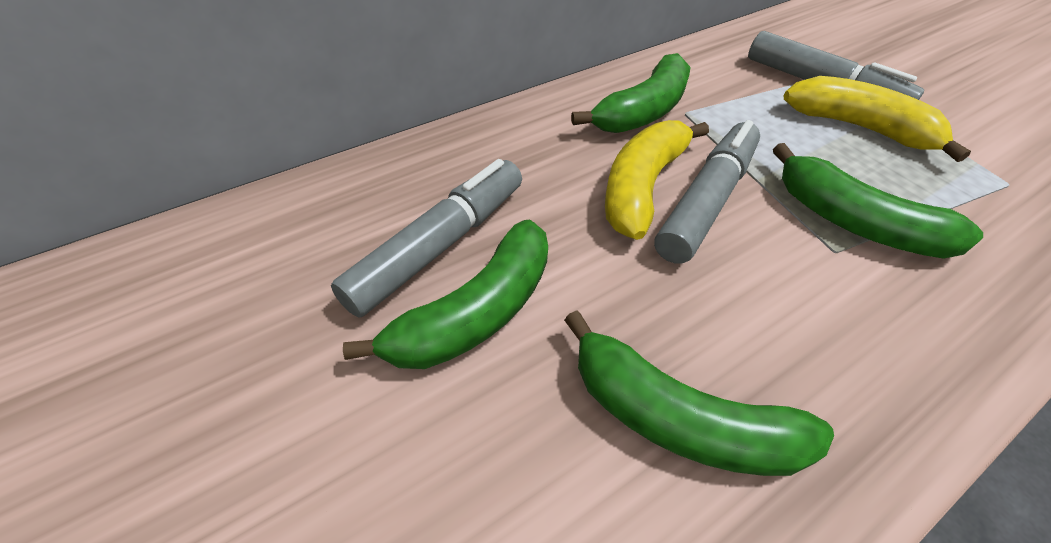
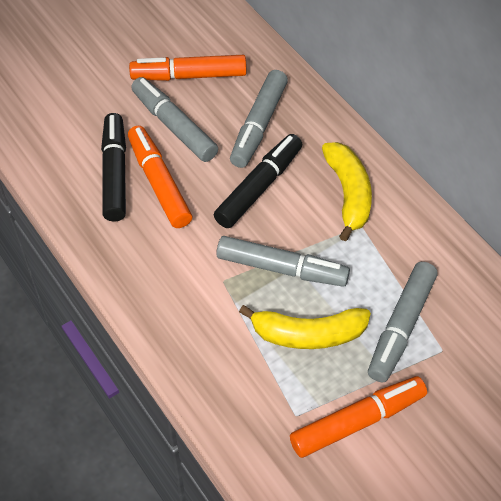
black marker: 0 -> 2
green banana: 4 -> 0
grey marker: 3 -> 4
orange marker: 0 -> 3

